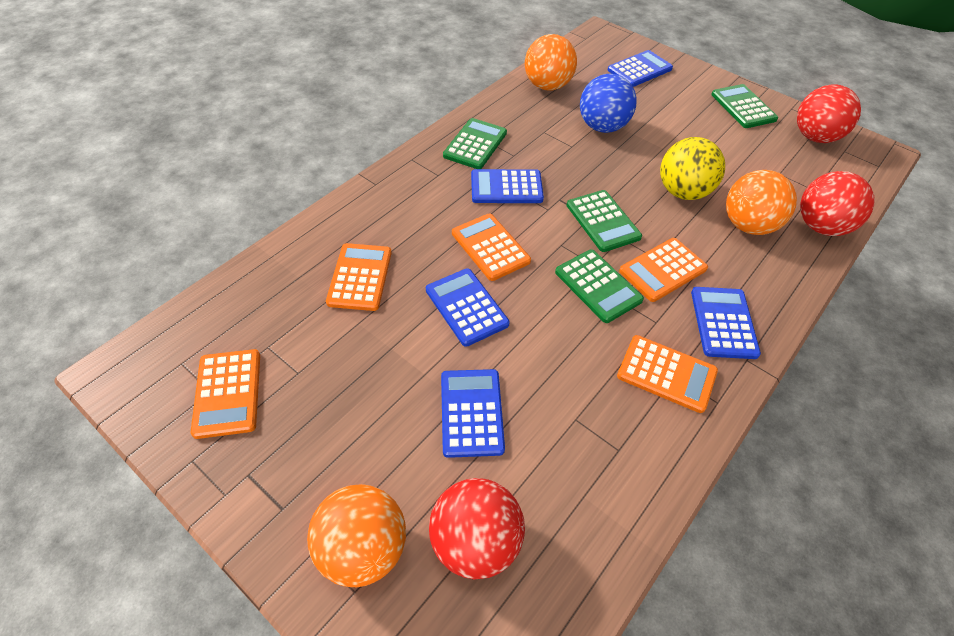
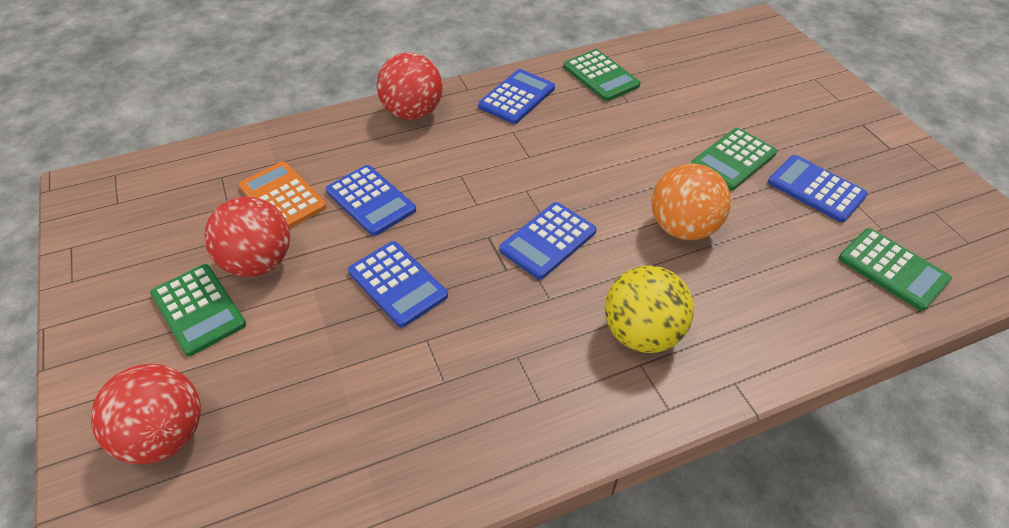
blue ball: 1 -> 0
orange ball: 3 -> 1
orange calculator: 5 -> 1

